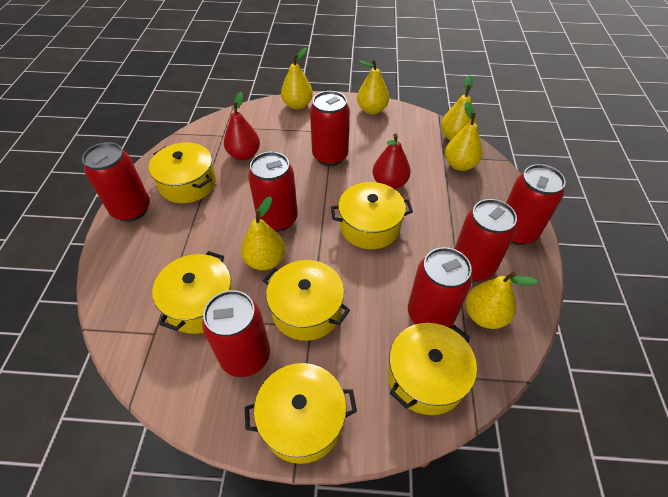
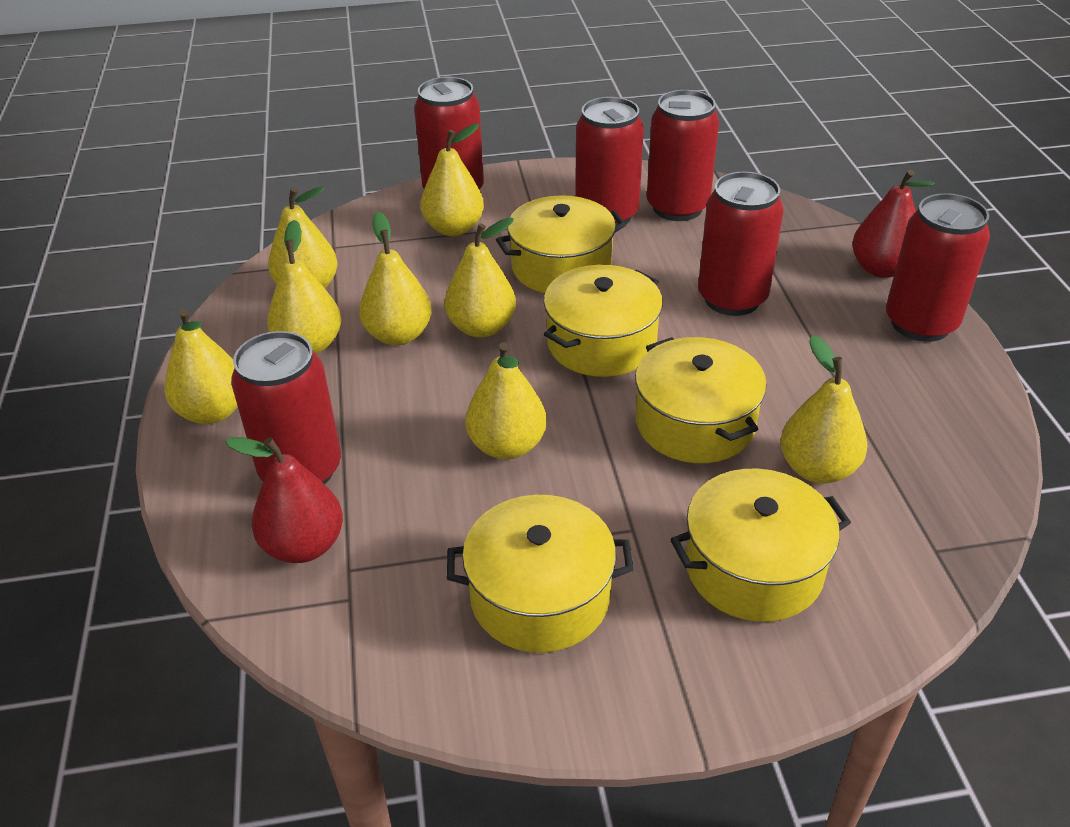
red can: 7 -> 6
yellow pear: 6 -> 8
yellow pot: 6 -> 5

